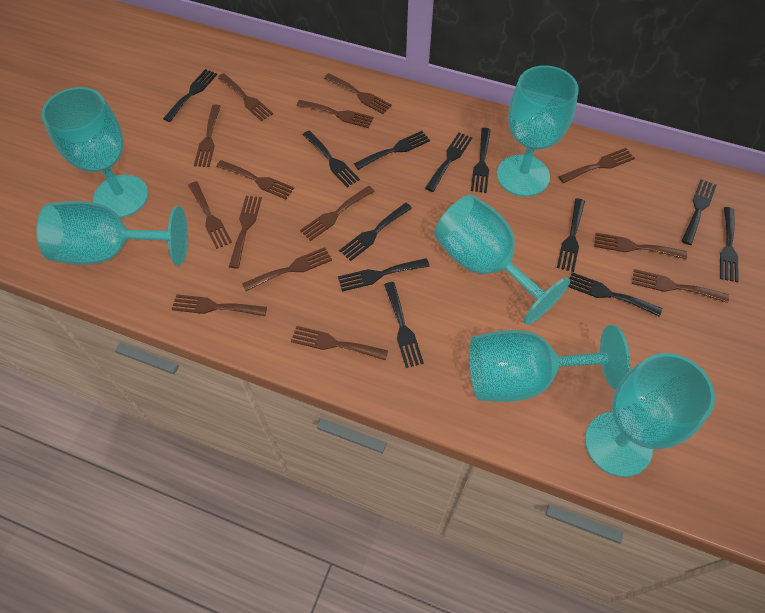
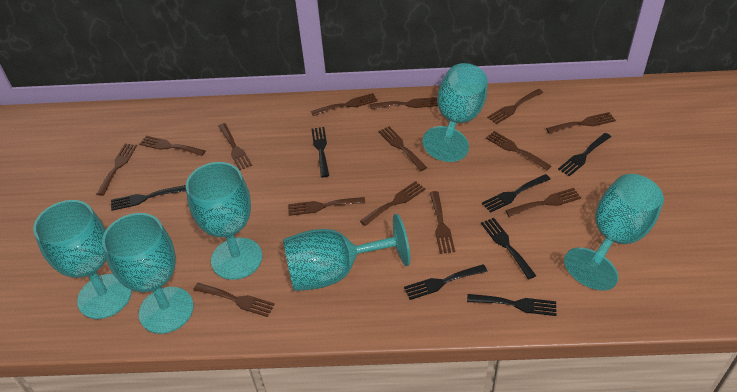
black fork: 12 -> 7

